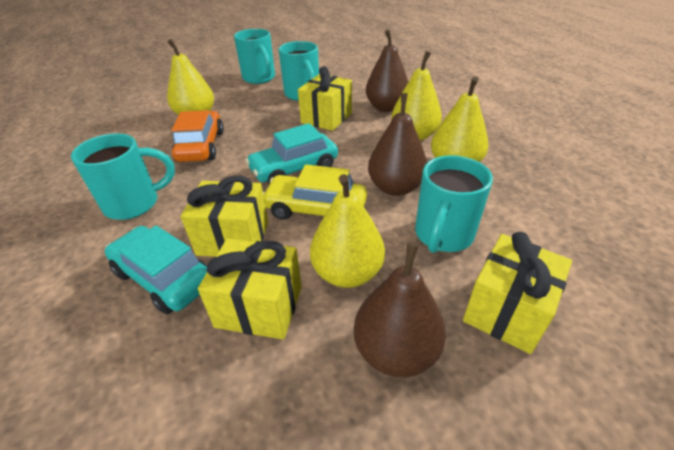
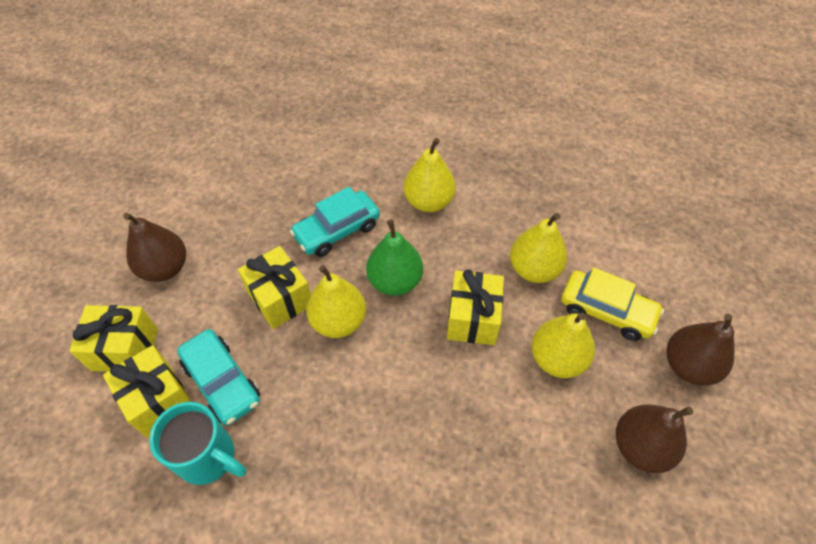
green pear: 0 -> 1
orange car: 1 -> 0
turquoise mug: 4 -> 1

